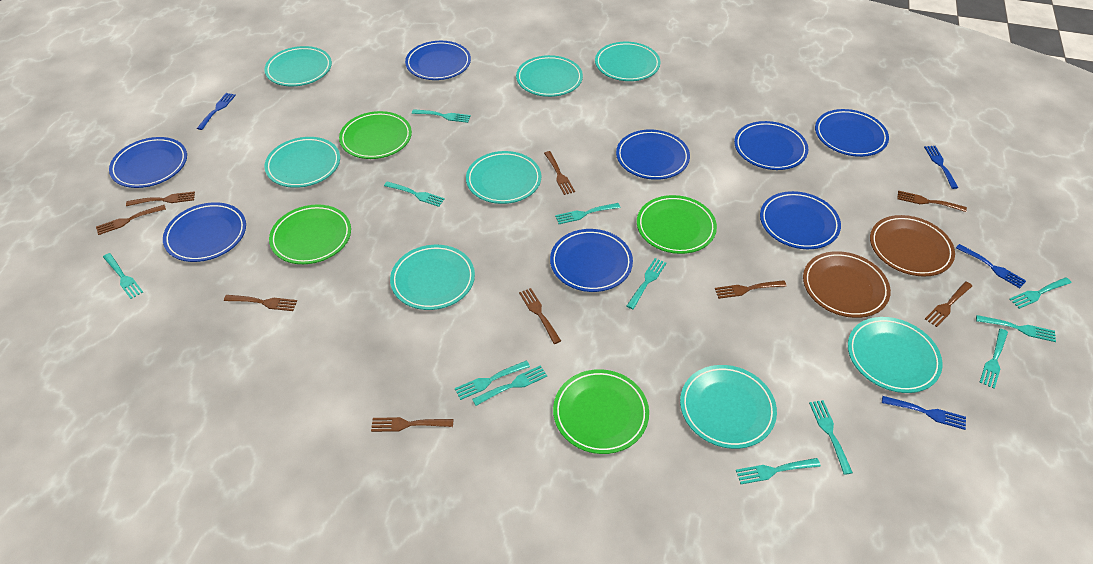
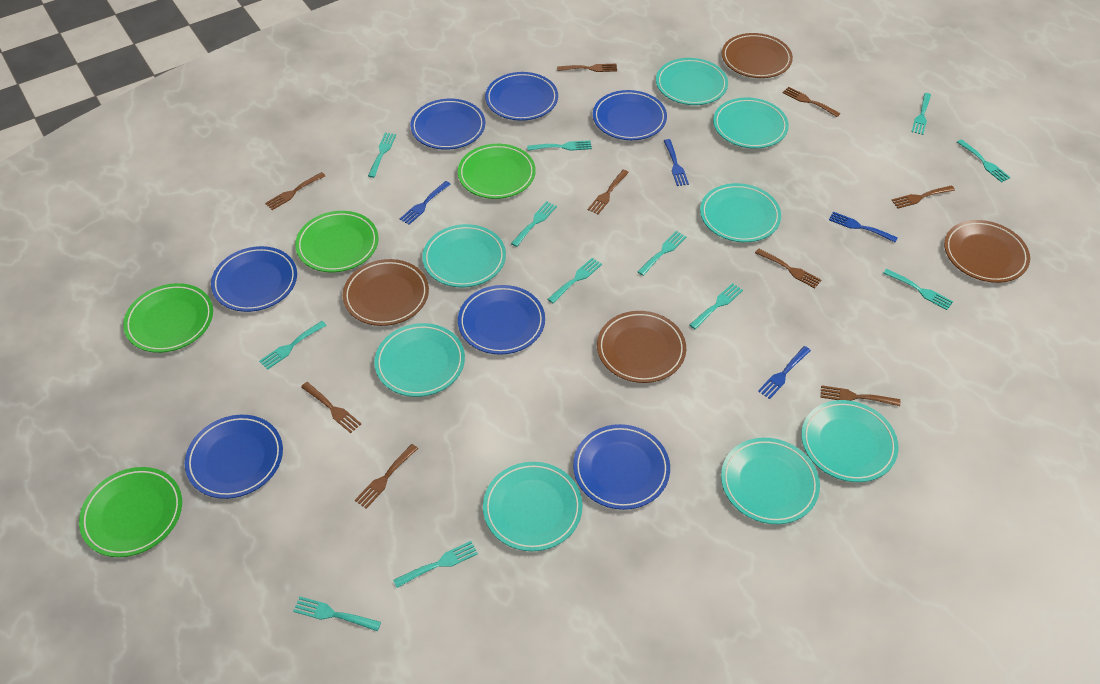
blue plate: 8 -> 7
brown plate: 2 -> 4

